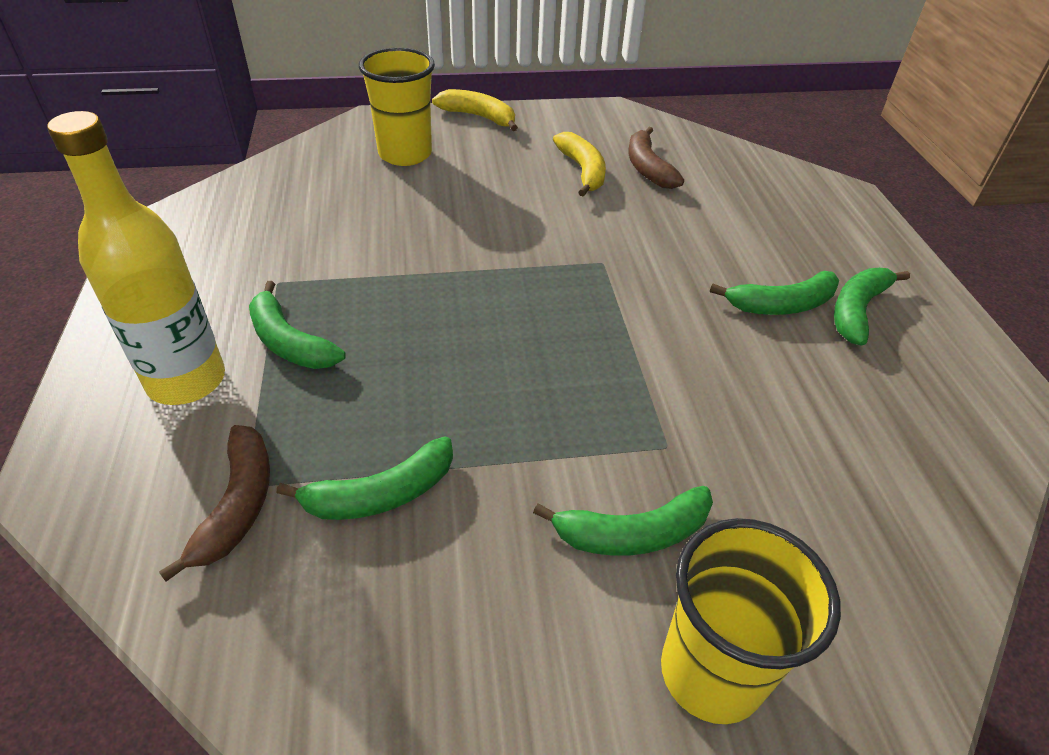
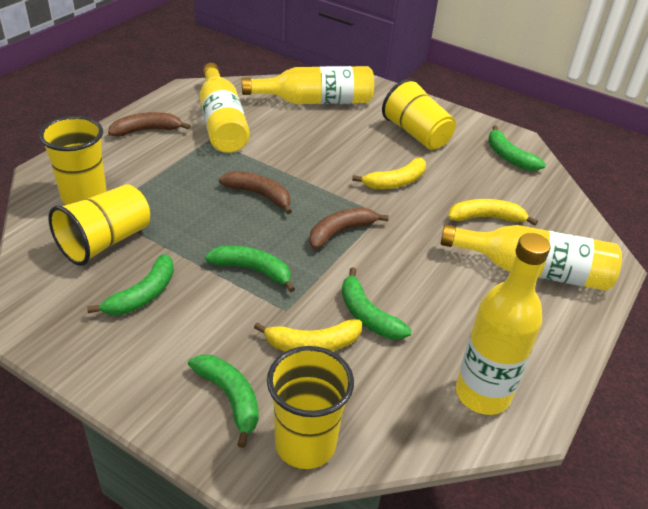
brown banana: 2 -> 3
yellow banana: 2 -> 3
yellow bottle: 1 -> 4
yellow cup: 2 -> 4

